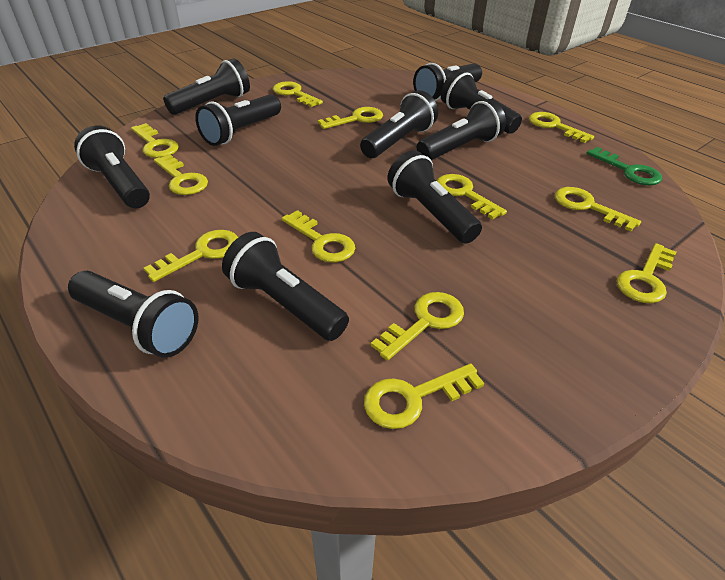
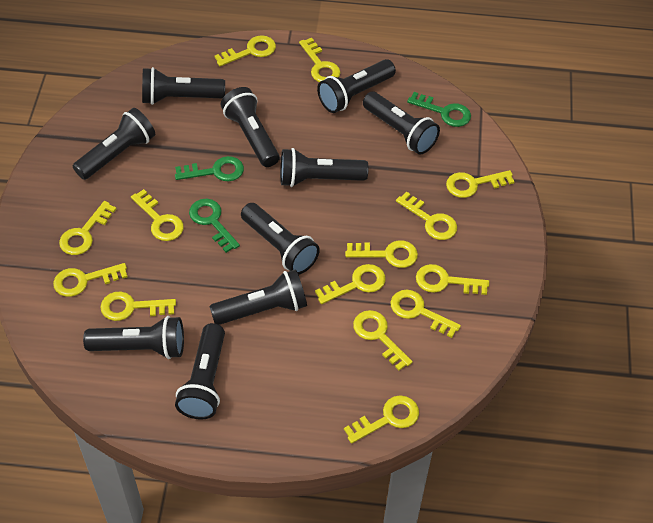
green key: 1 -> 3
yellow key: 12 -> 14

